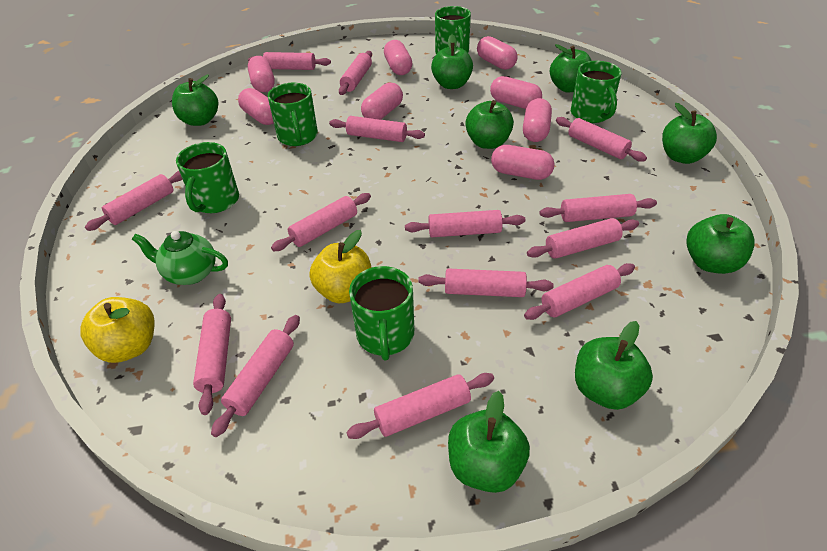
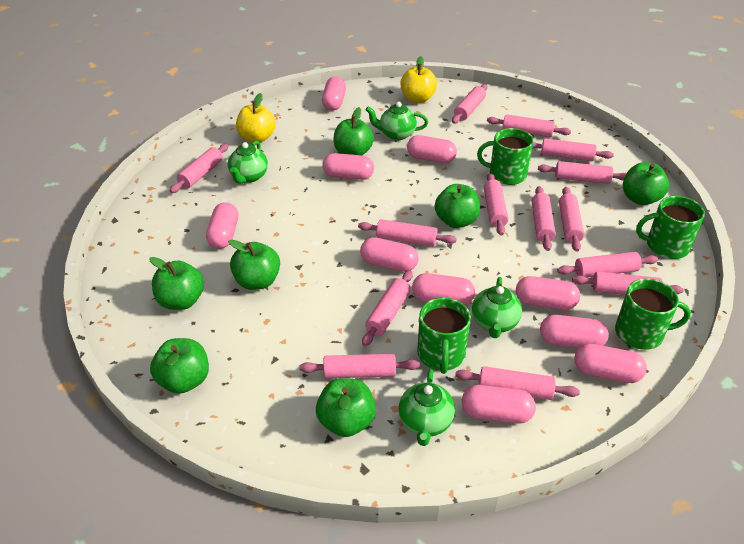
green apple: 8 -> 7
green mug: 5 -> 4
green teapot: 1 -> 4
pink capsule: 8 -> 10

